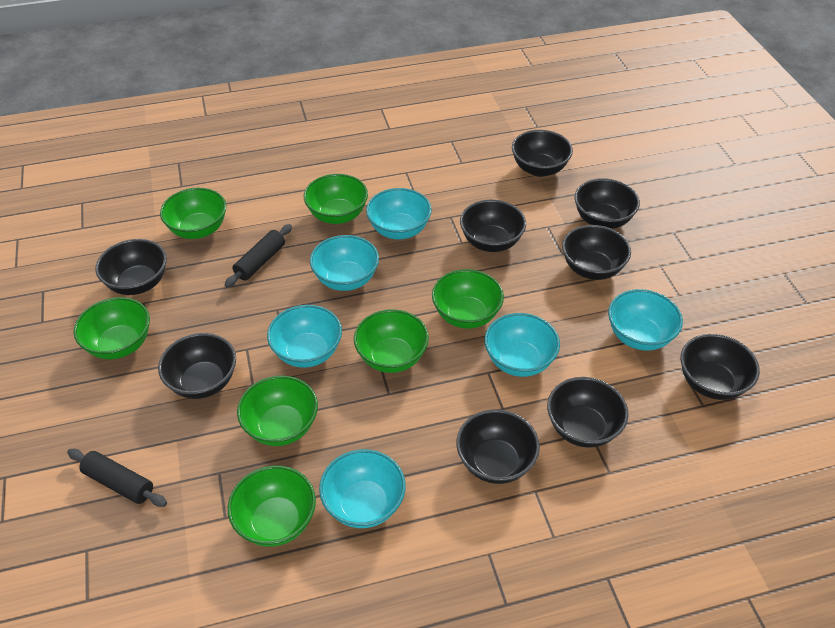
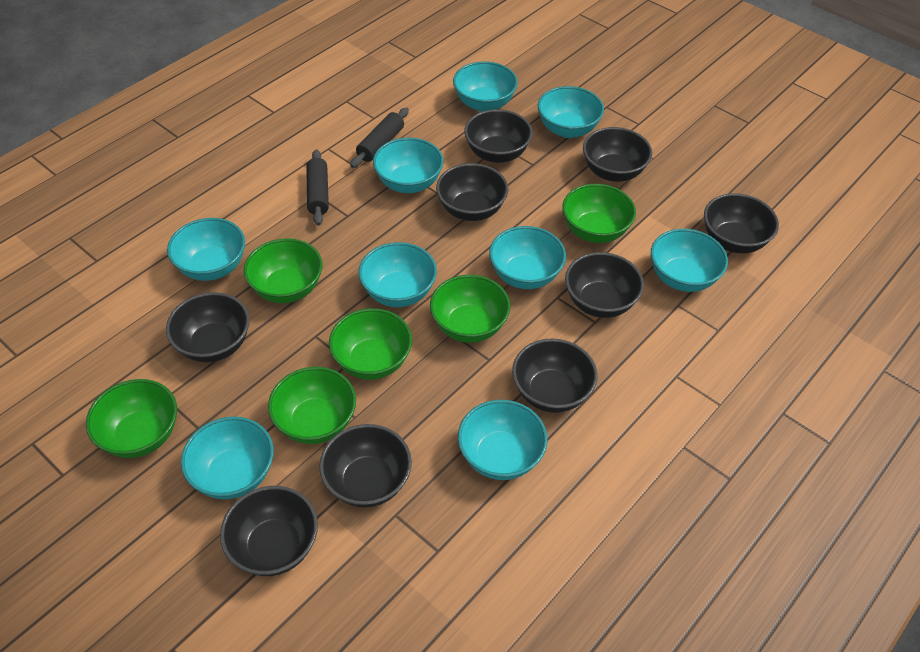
green bowl: 7 -> 6
turquoise bowl: 6 -> 9

